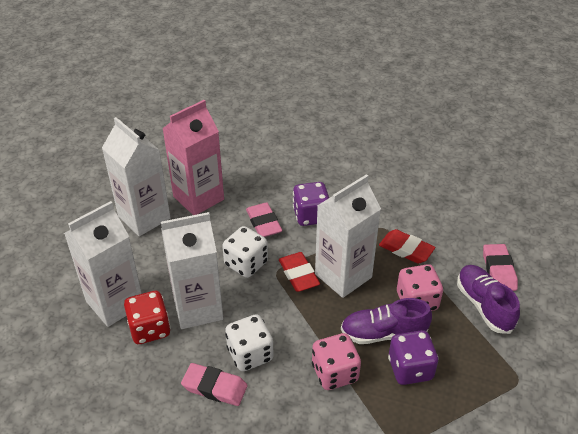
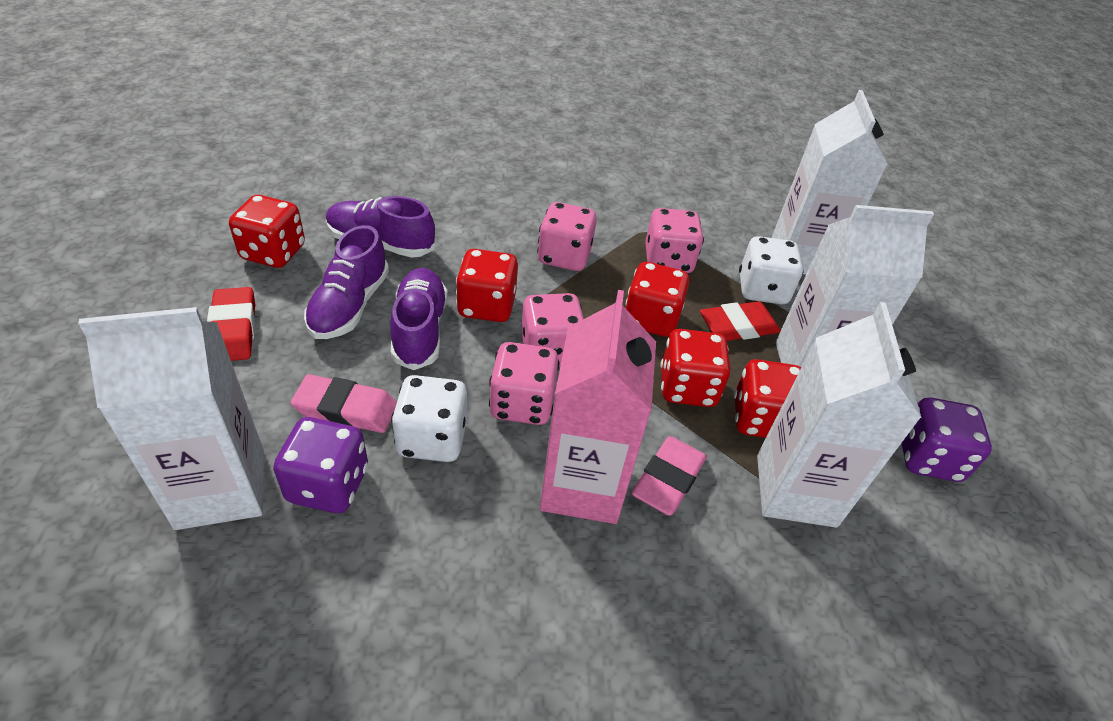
pink dice: 2 -> 4
pink eraser: 3 -> 2
purple shoe: 2 -> 3
red dice: 1 -> 5

